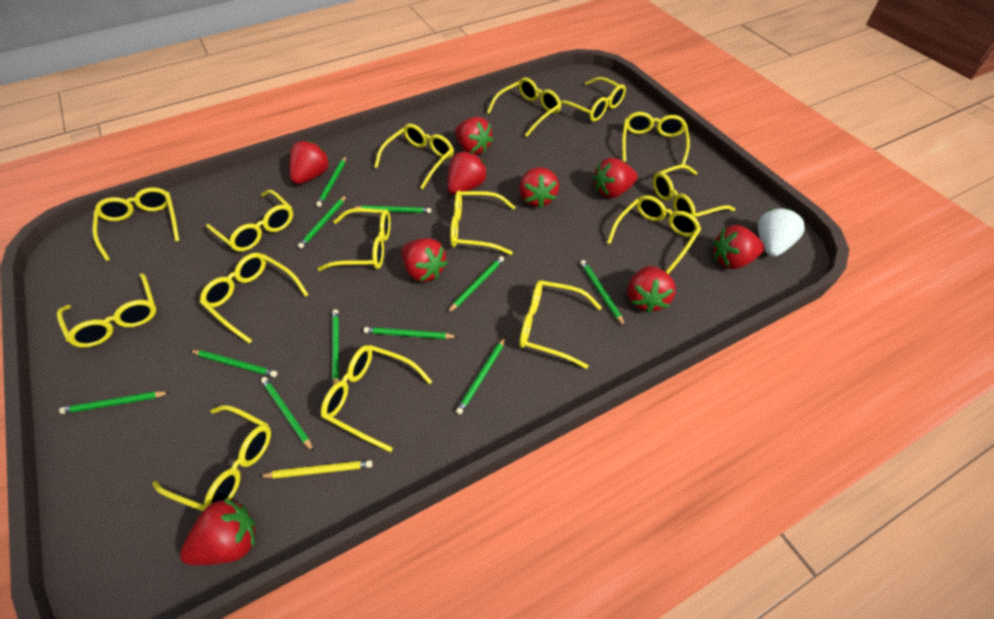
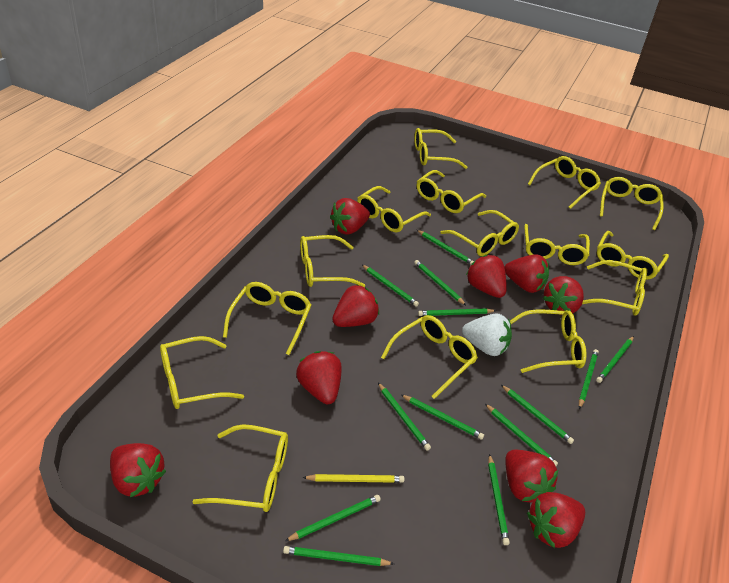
green pencil: 11 -> 13

